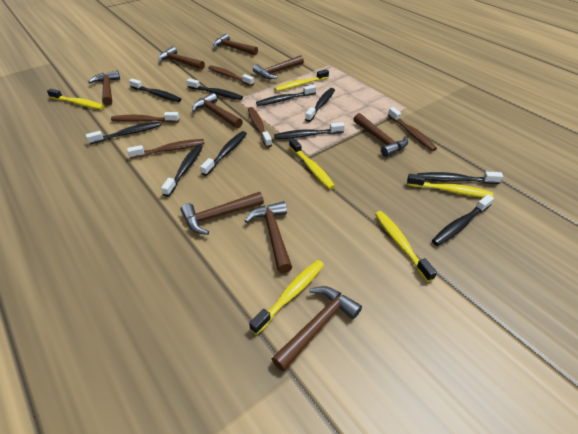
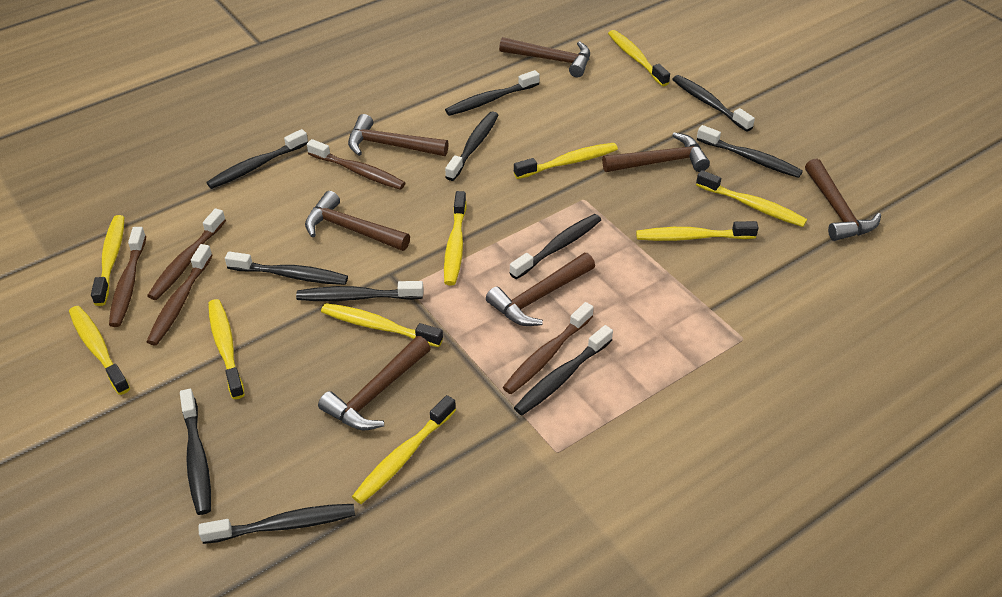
black toothbrush: 10 -> 11
brown hammer: 9 -> 7
yellow toothbrush: 6 -> 10

